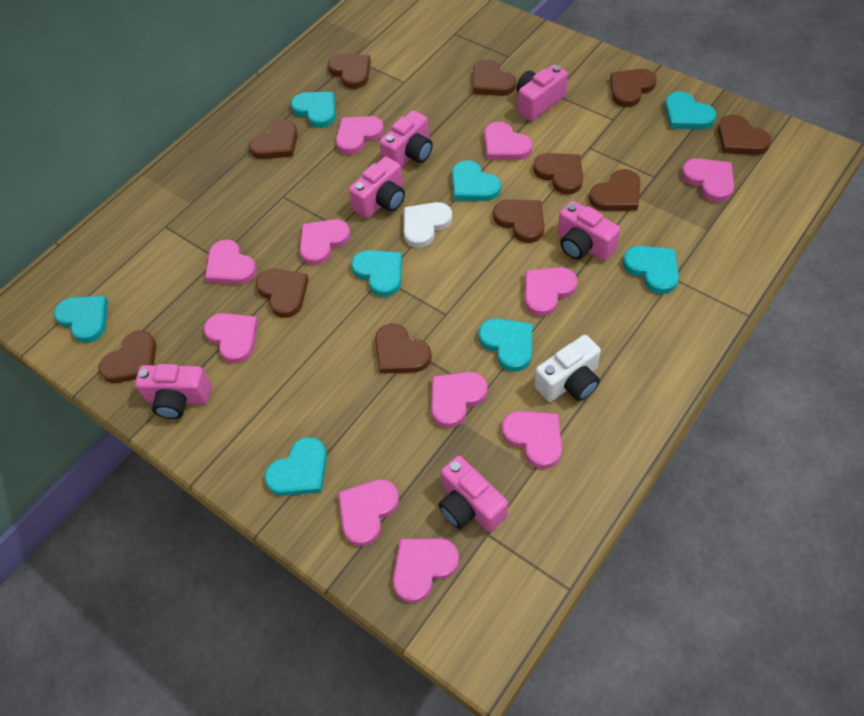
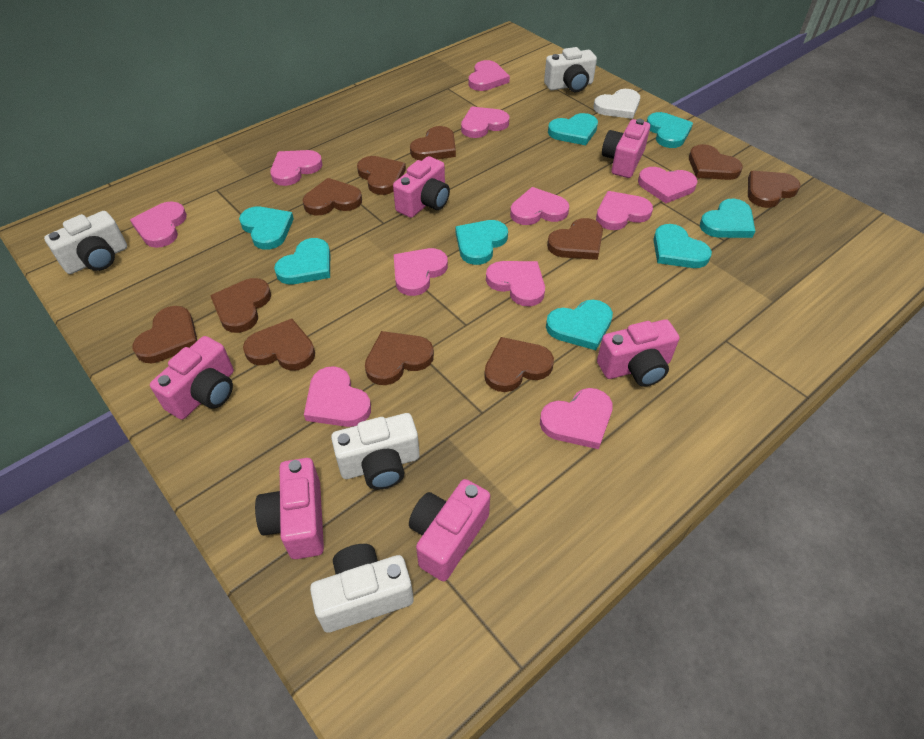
white camera: 1 -> 4

